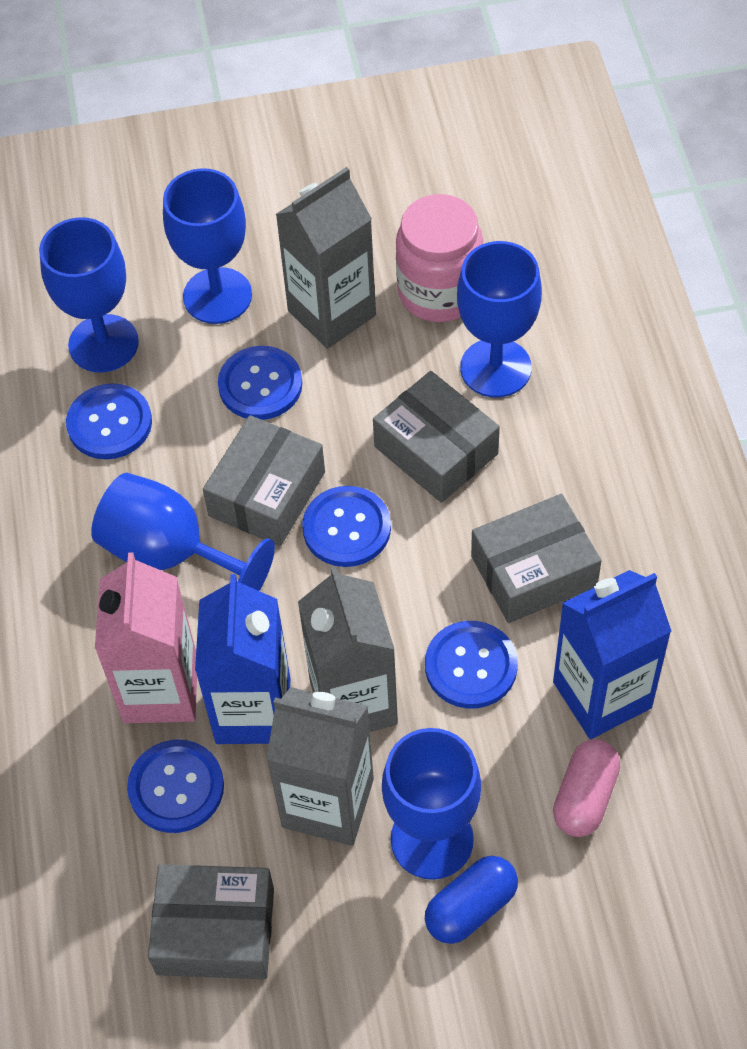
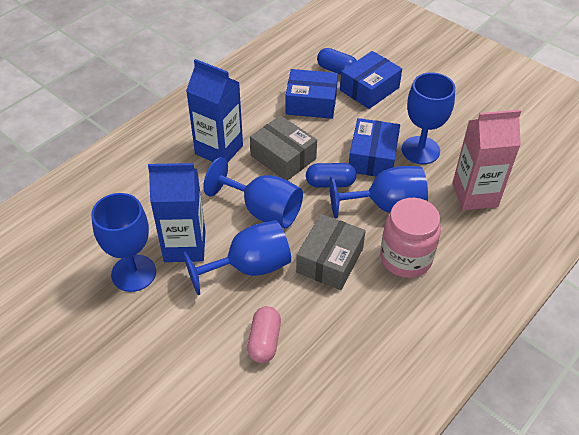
blue box: 0 -> 3
blue button: 5 -> 0
blue capsule: 1 -> 2
grey box: 4 -> 2
grey carton: 3 -> 0

